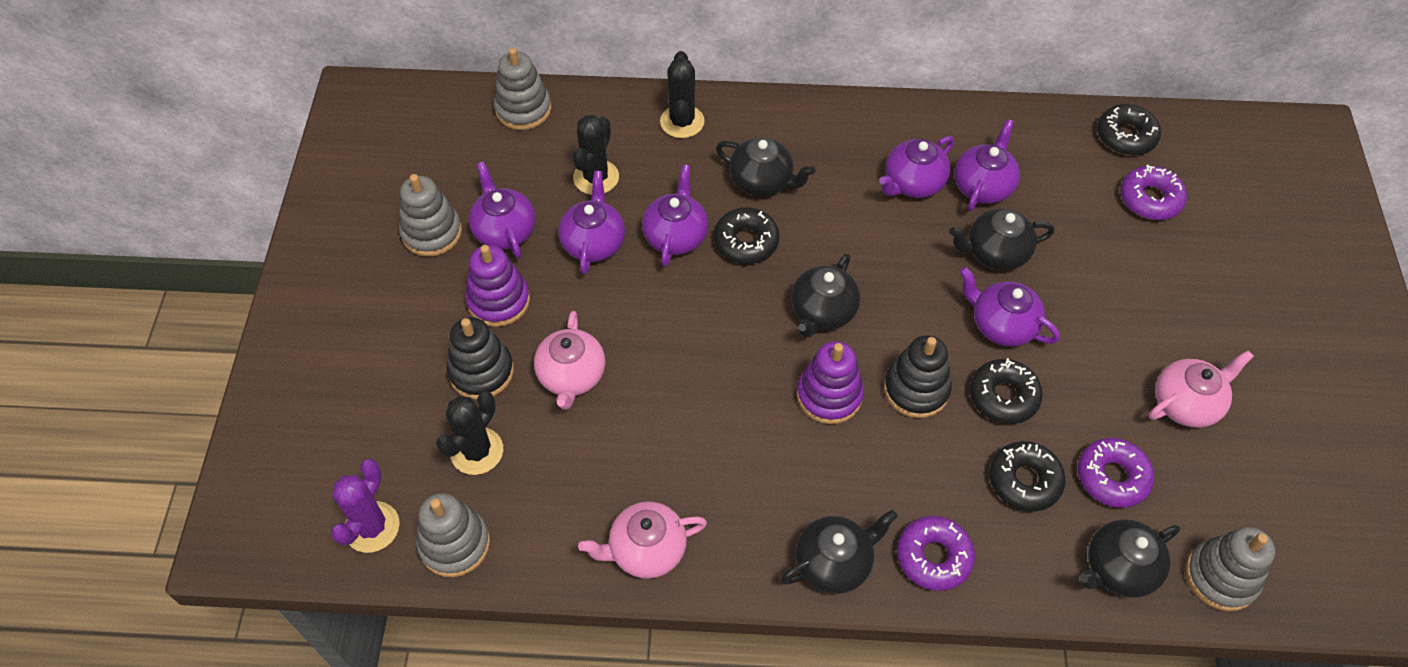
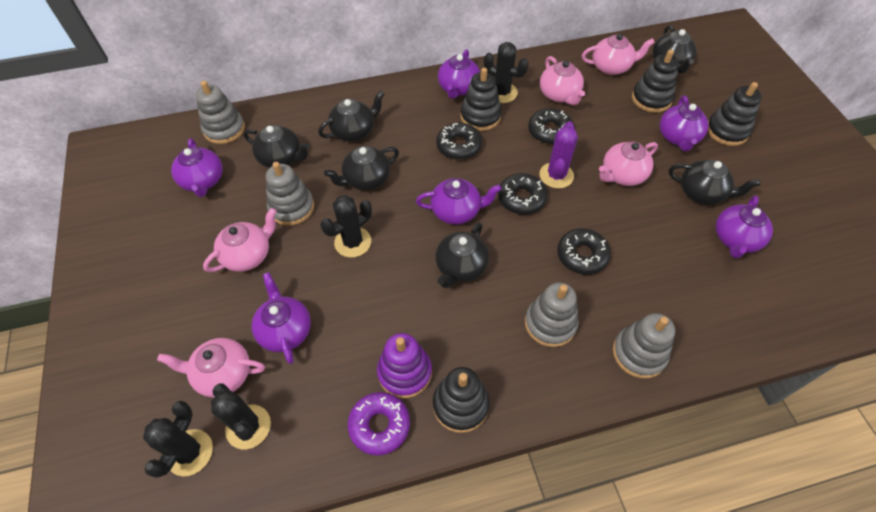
black cactus: 3 -> 4
black stacking toy: 2 -> 4
black teapot: 5 -> 6
pink teapot: 3 -> 5
purple donut: 3 -> 1
purple stacking toy: 2 -> 1

